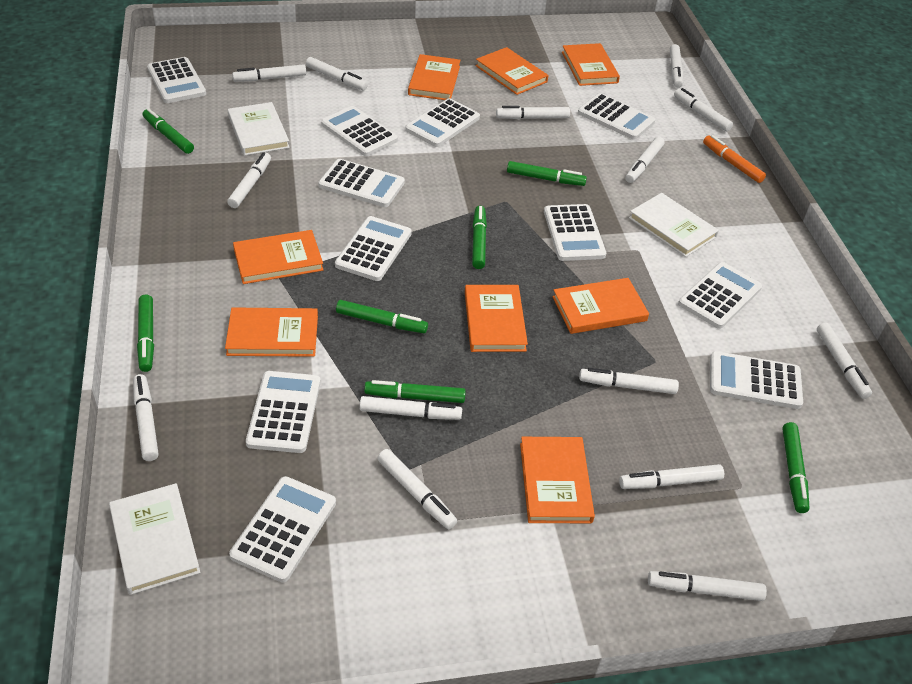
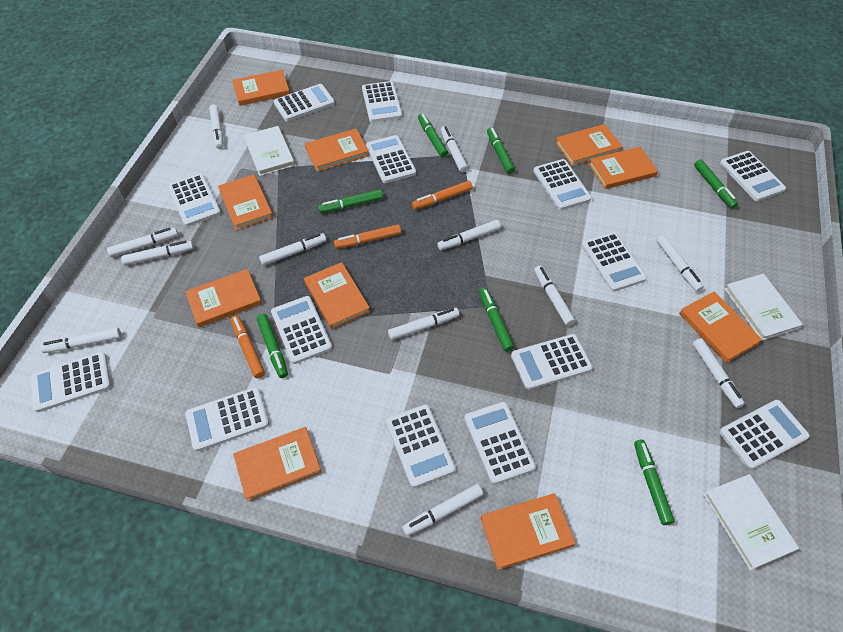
orange book: 8 -> 10
orange marker: 1 -> 3
white calculator: 11 -> 14
white marker: 14 -> 12

